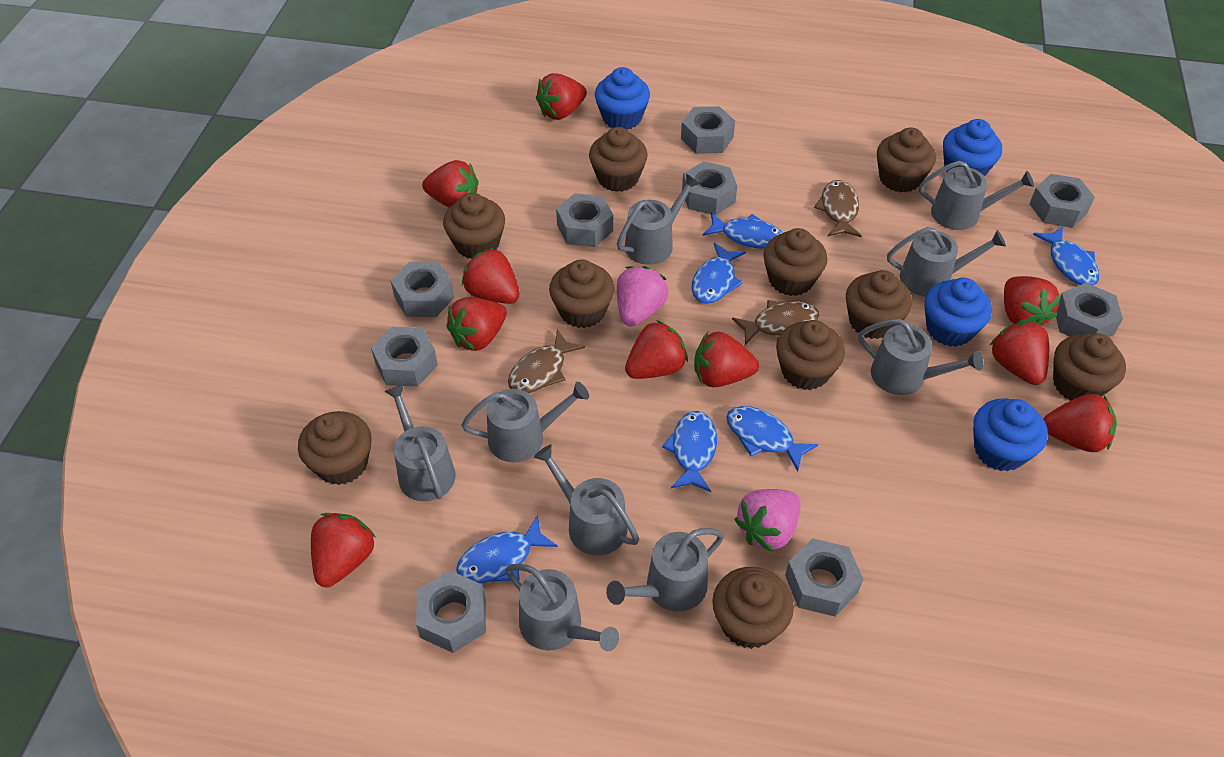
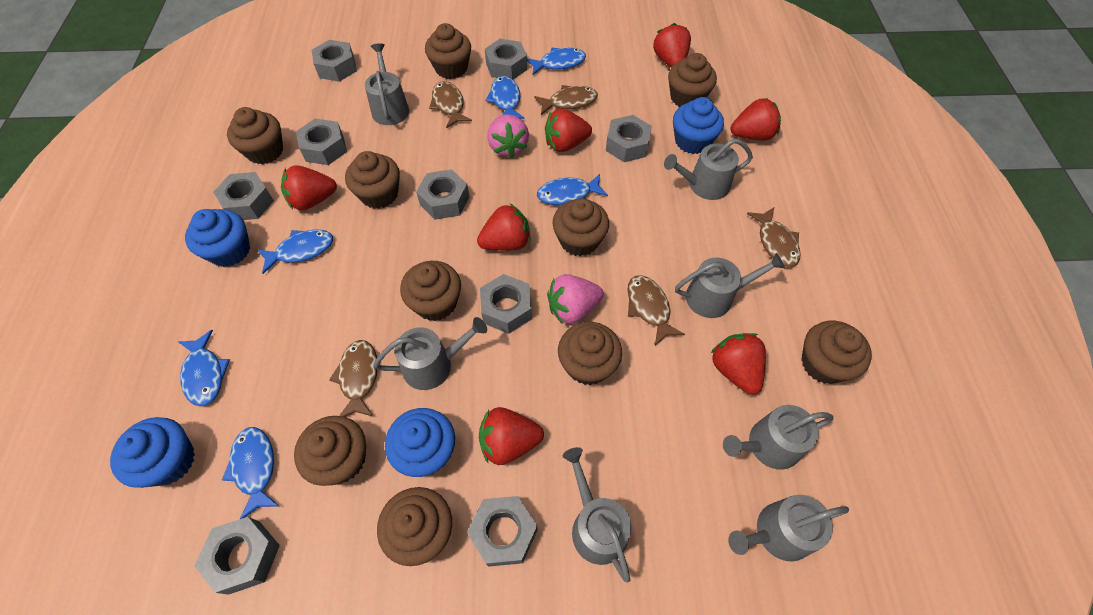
brown fish: 3 -> 5
grey watering can: 9 -> 7
red strawberry: 10 -> 7

